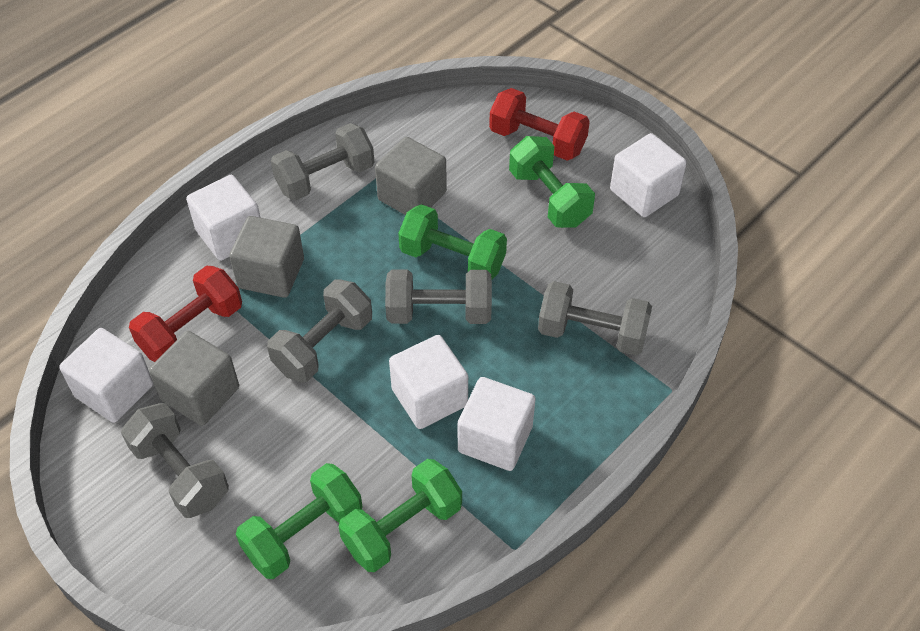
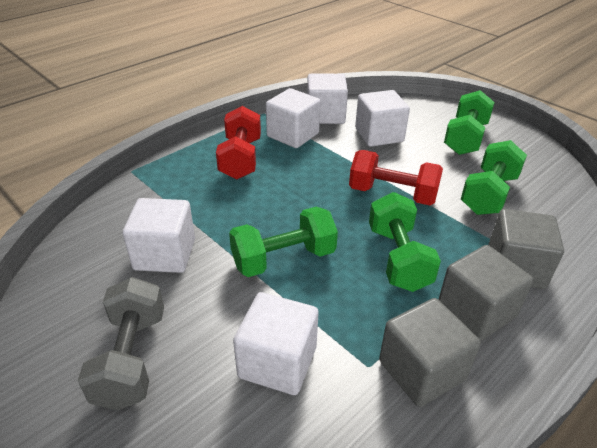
grey dumbbell: 5 -> 1

